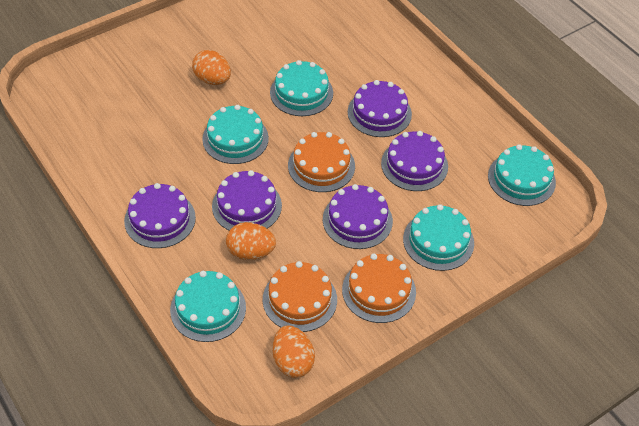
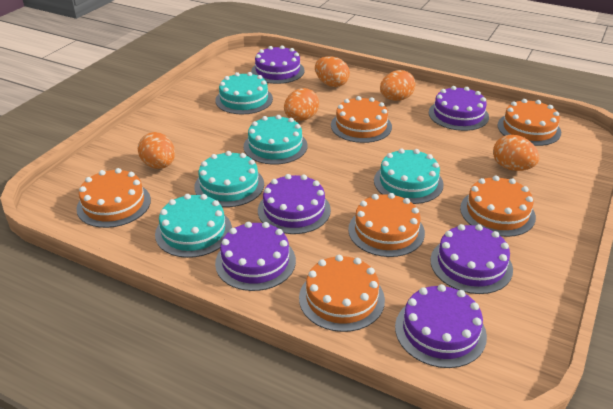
orange cake: 3 -> 6
orange egg: 3 -> 5
purple cake: 5 -> 6

